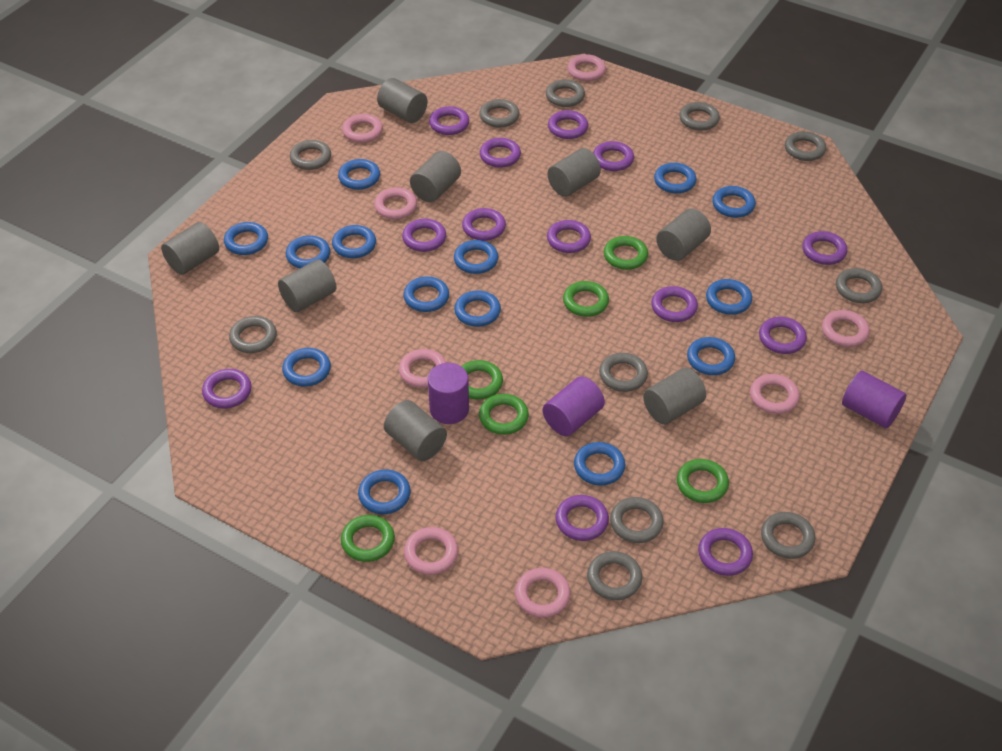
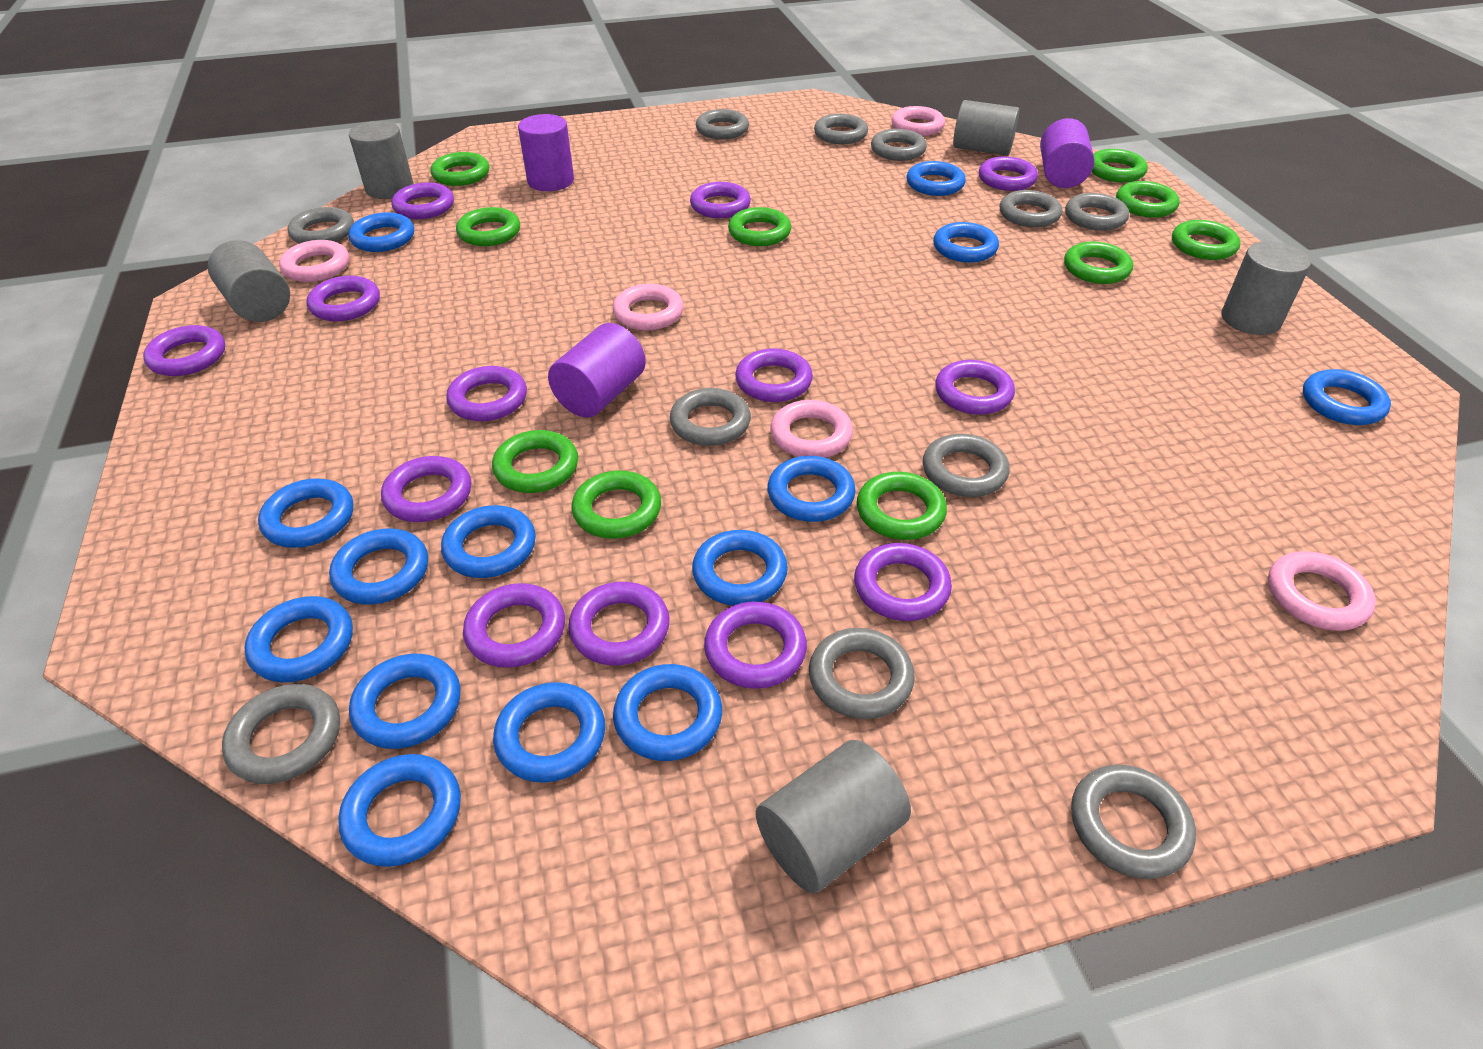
green ring: 6 -> 10
grey cylinder: 8 -> 5
pink ring: 8 -> 5

